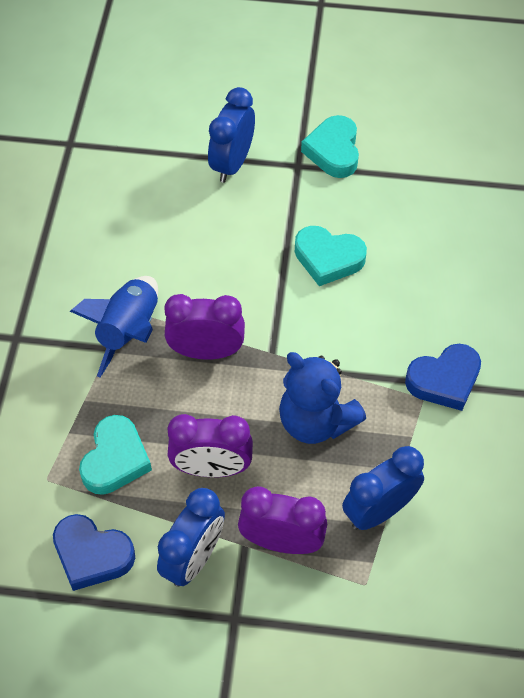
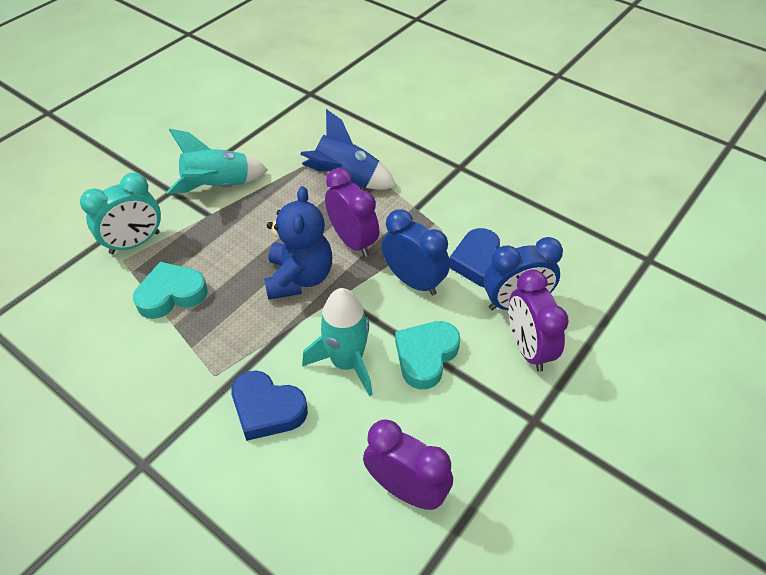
blue clock: 3 -> 2
turquoise clock: 0 -> 1
turquoise heart: 3 -> 2
turquoise rocket: 0 -> 2

